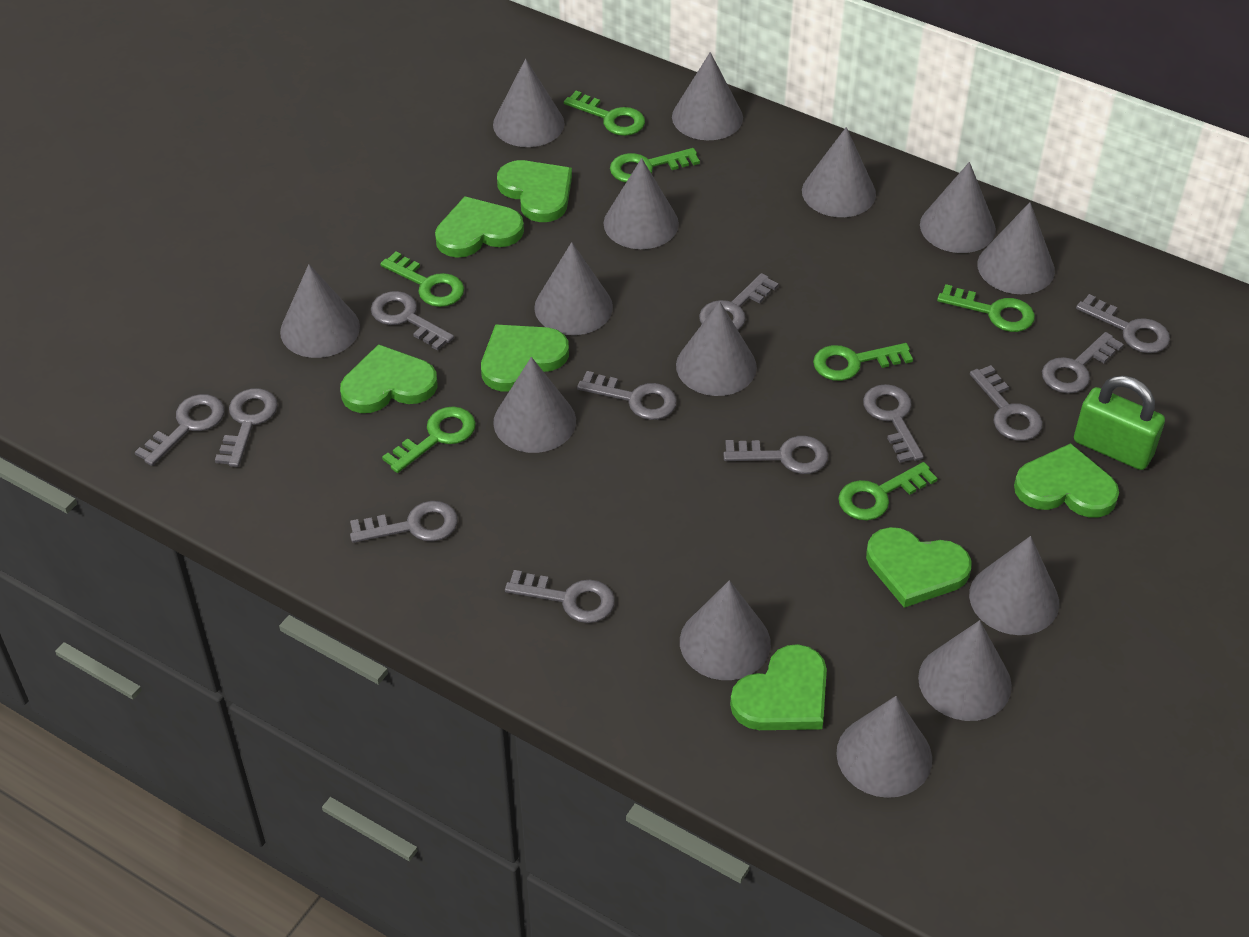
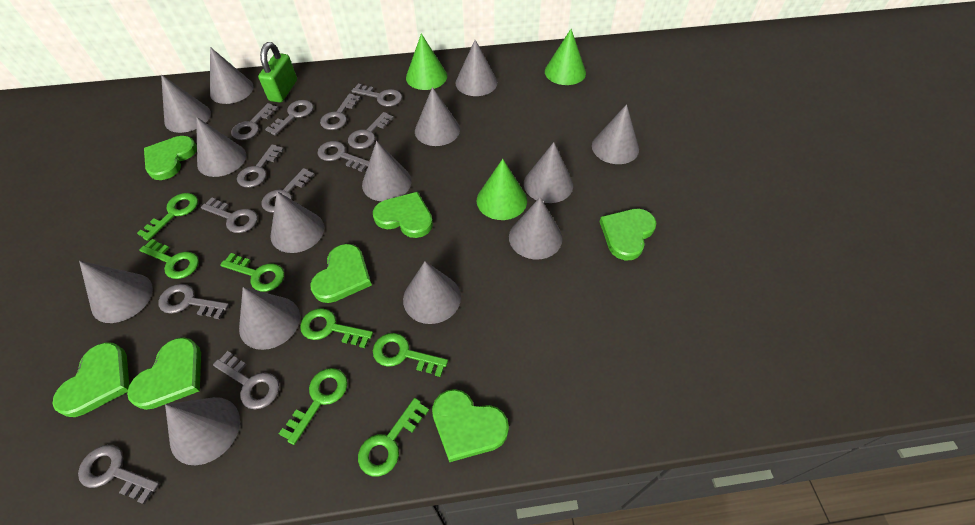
green cone: 0 -> 3

